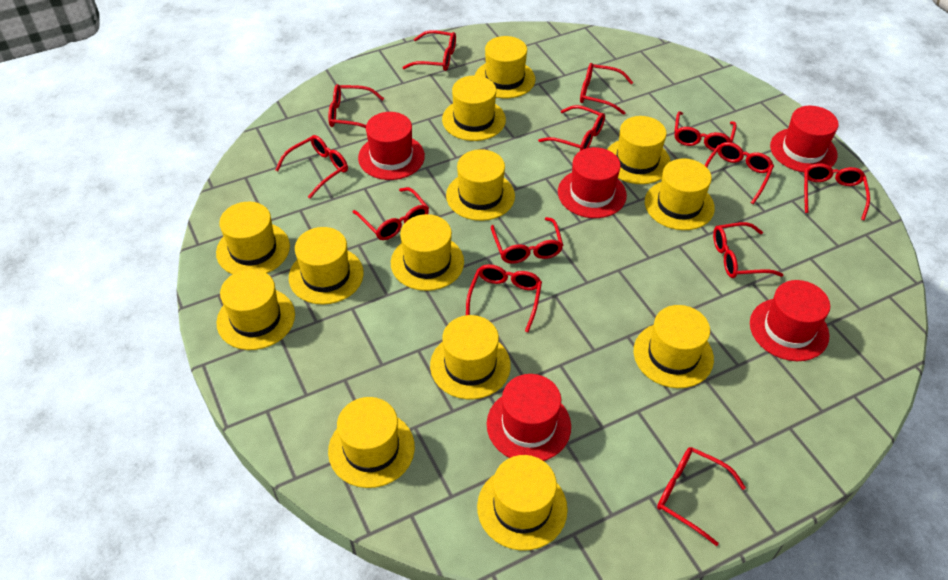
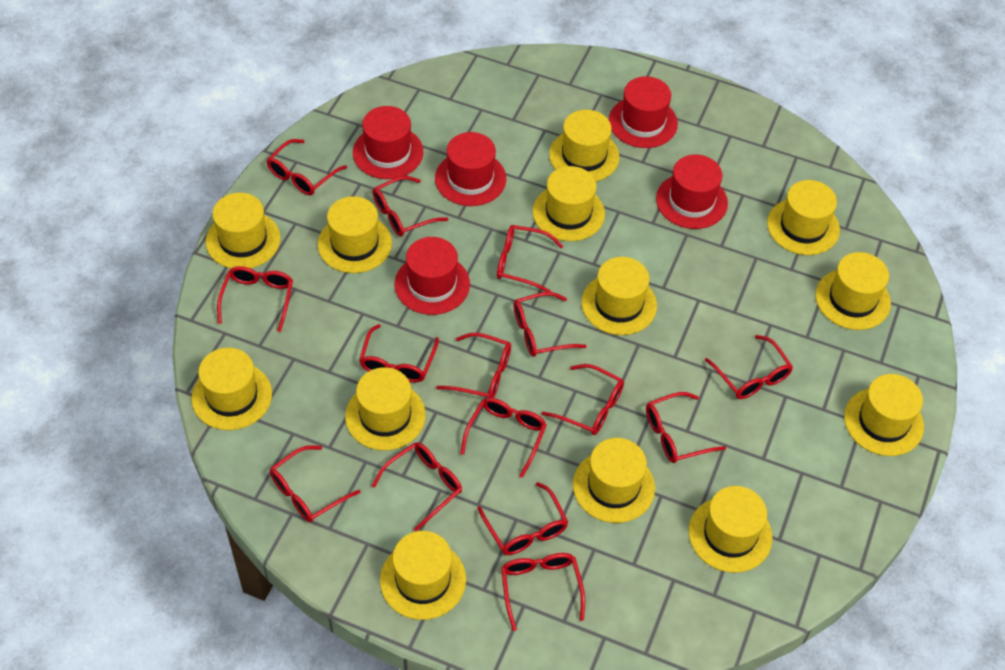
red glasses: 13 -> 15

